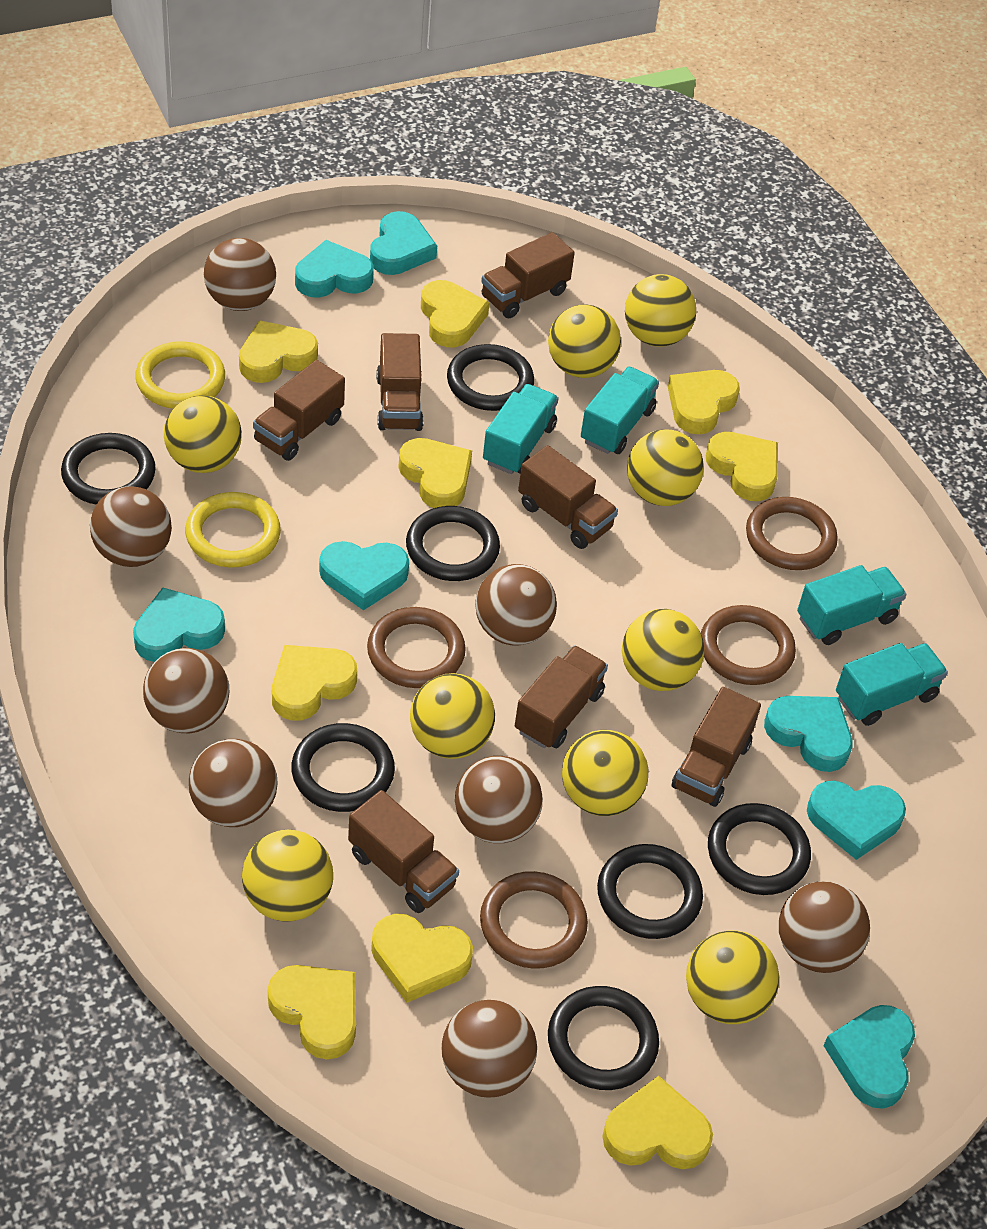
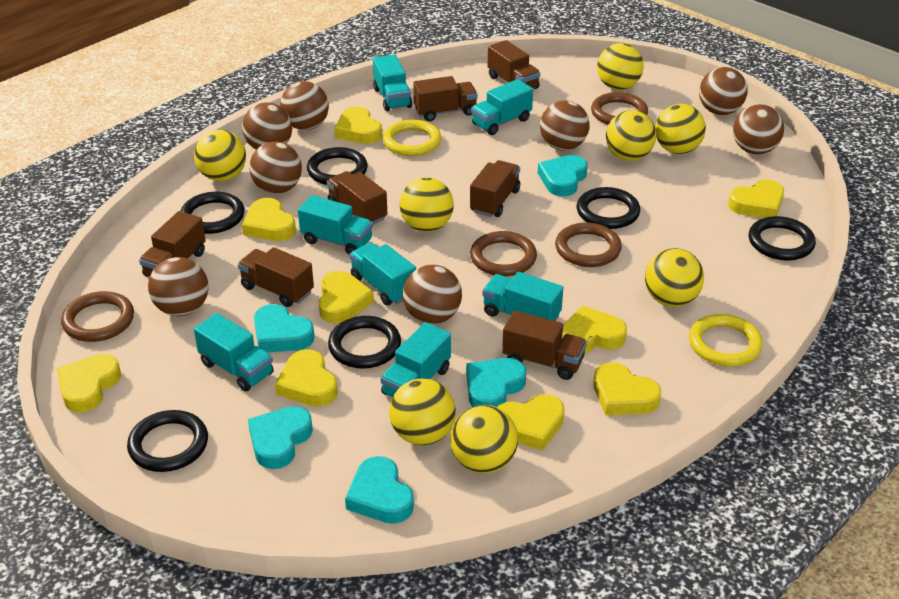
black ring: 7 -> 6
turquoise heart: 7 -> 5
turquoise truck: 4 -> 7
yellow ball: 9 -> 8

